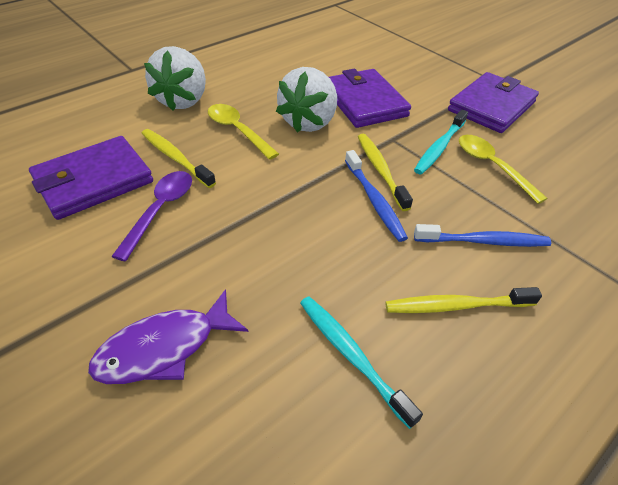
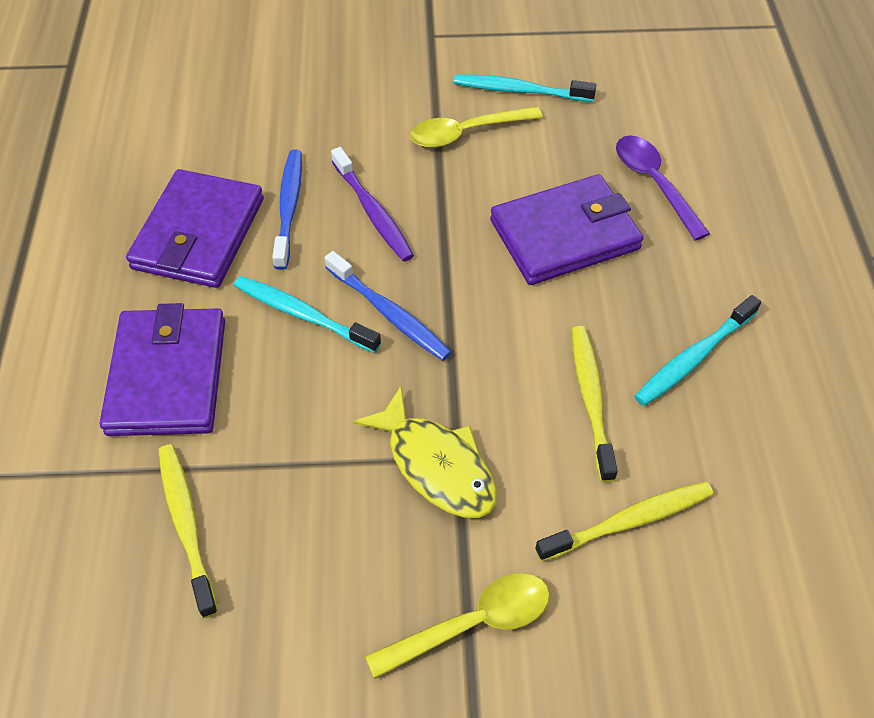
purple fish: 1 -> 0
purple toothbrush: 0 -> 1
turquoise toothbrush: 2 -> 3
white strawberry: 2 -> 0
yellow fish: 0 -> 1

